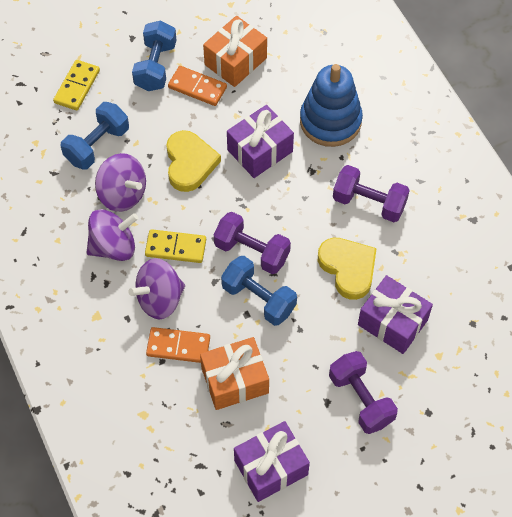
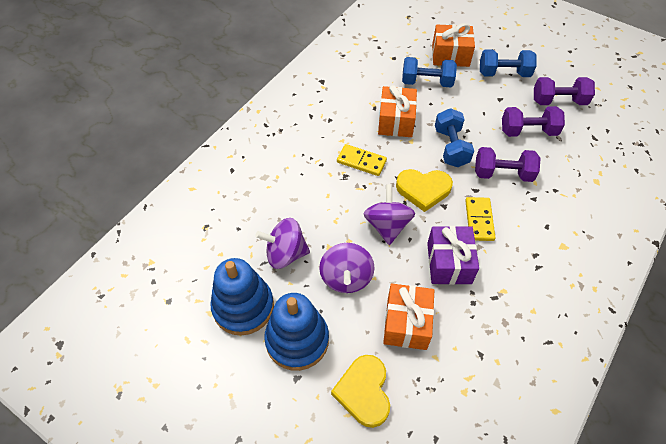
blue stacking toy: 1 -> 2
orange domino: 2 -> 0
orange gift: 2 -> 3
purple gift: 3 -> 1

